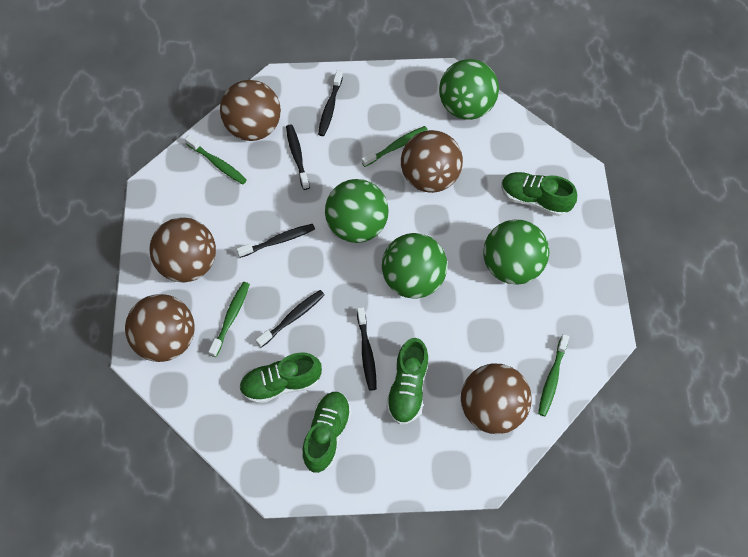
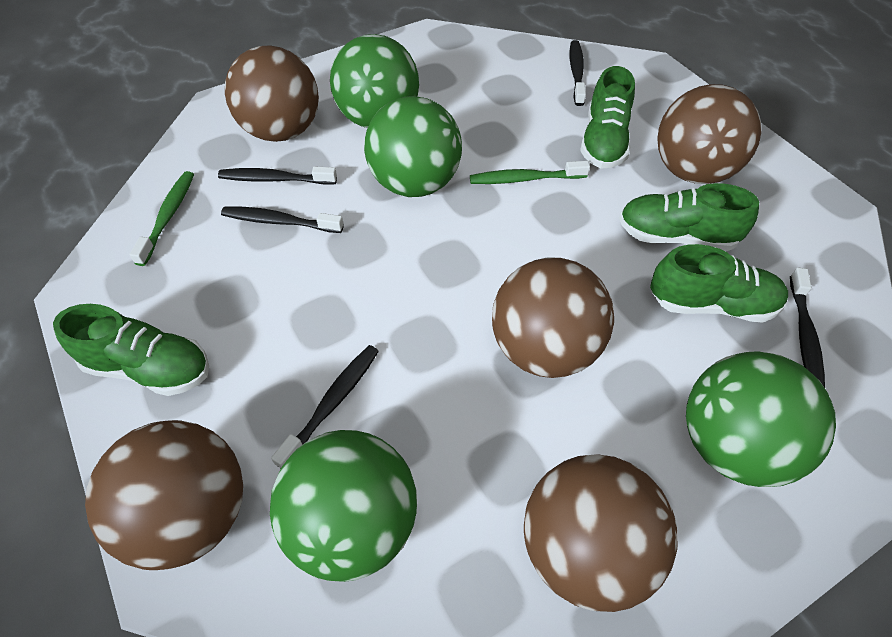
green toothbrush: 4 -> 2

